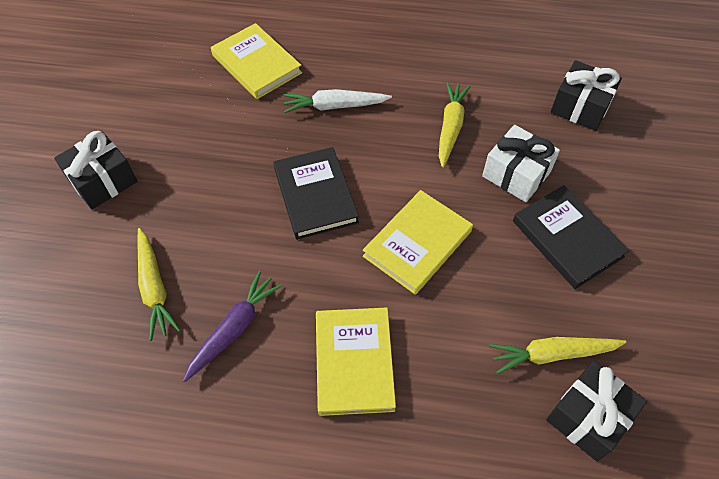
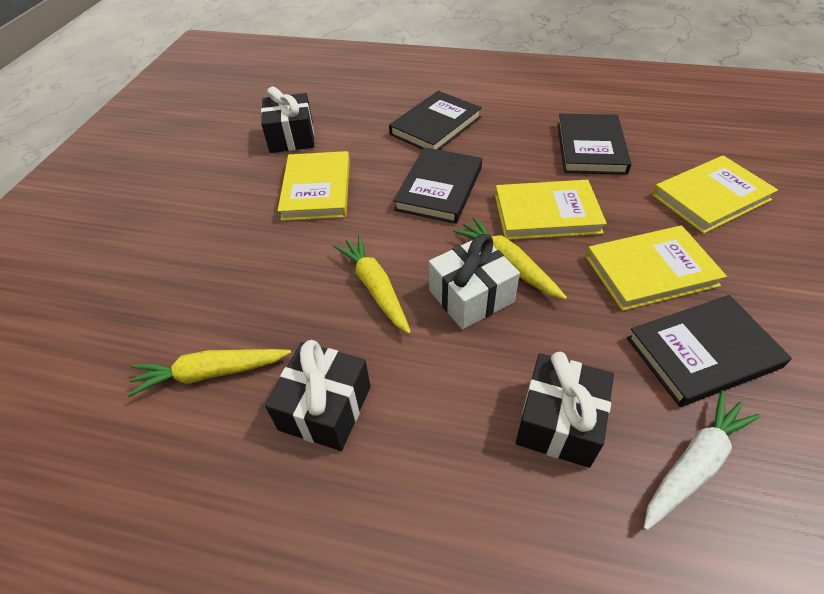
black book: 2 -> 4
purple carrot: 1 -> 0
yellow book: 3 -> 4

